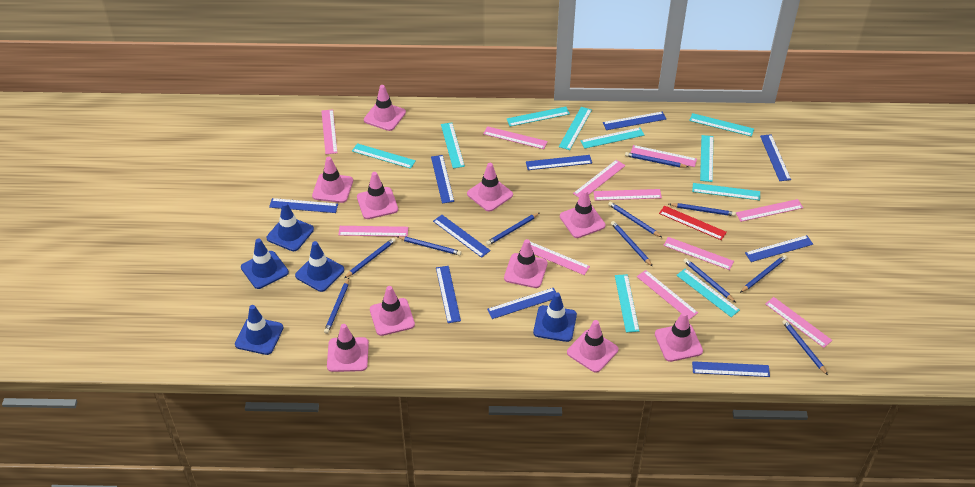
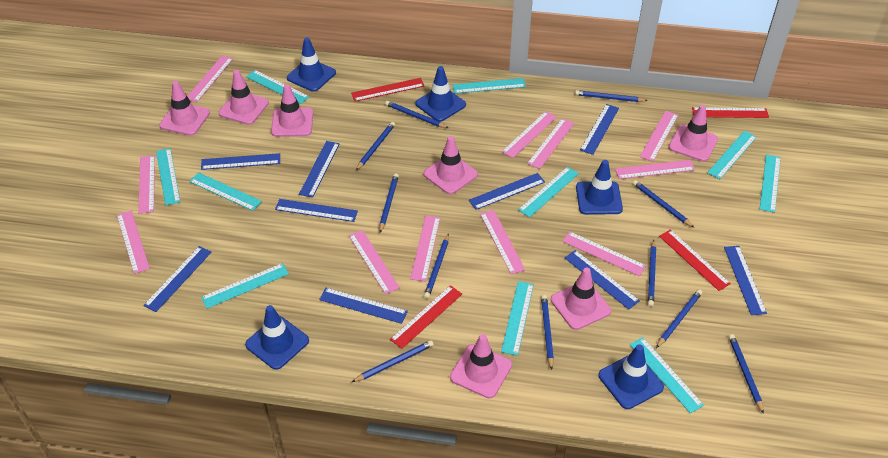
blue ruler: 10 -> 9
pink traffic cone: 10 -> 7
red ruler: 1 -> 4

